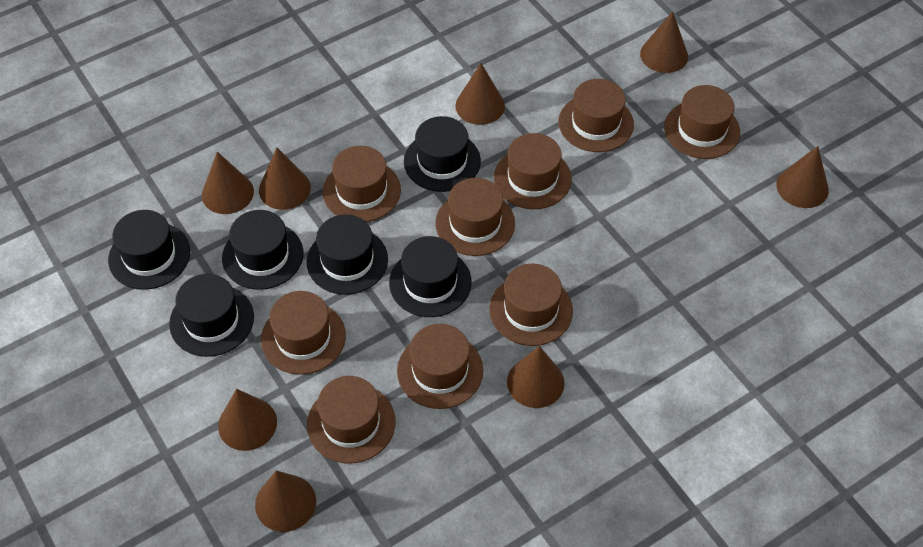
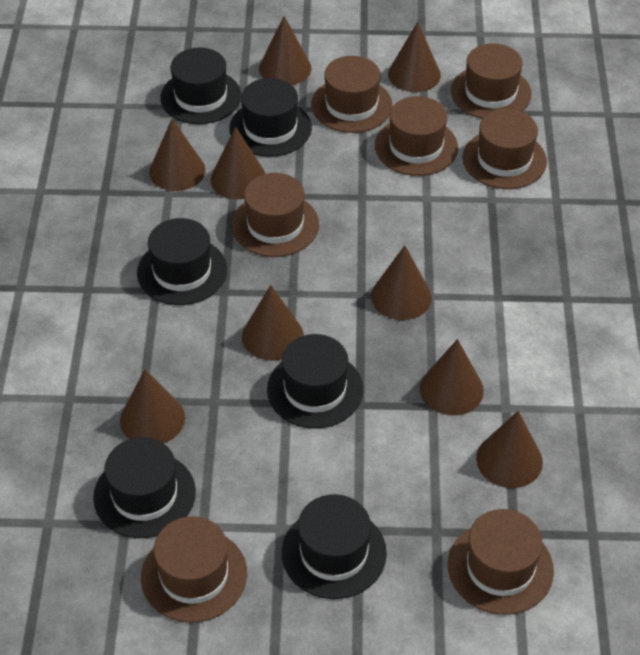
brown cone: 8 -> 9
brown hat: 9 -> 7

